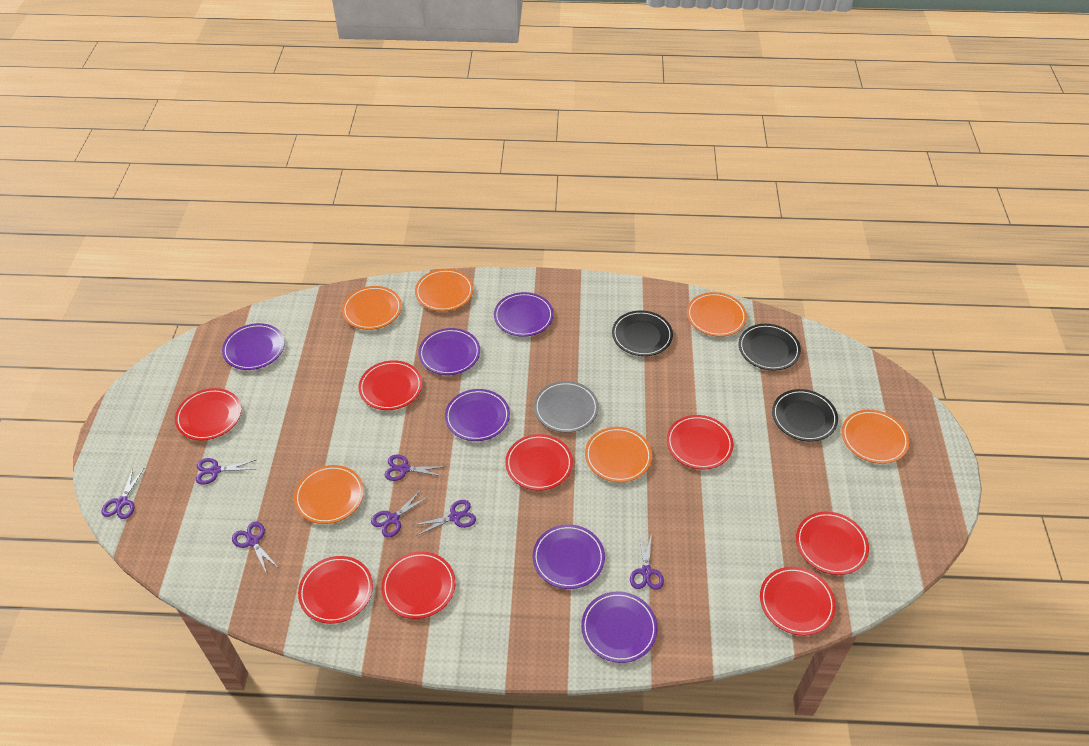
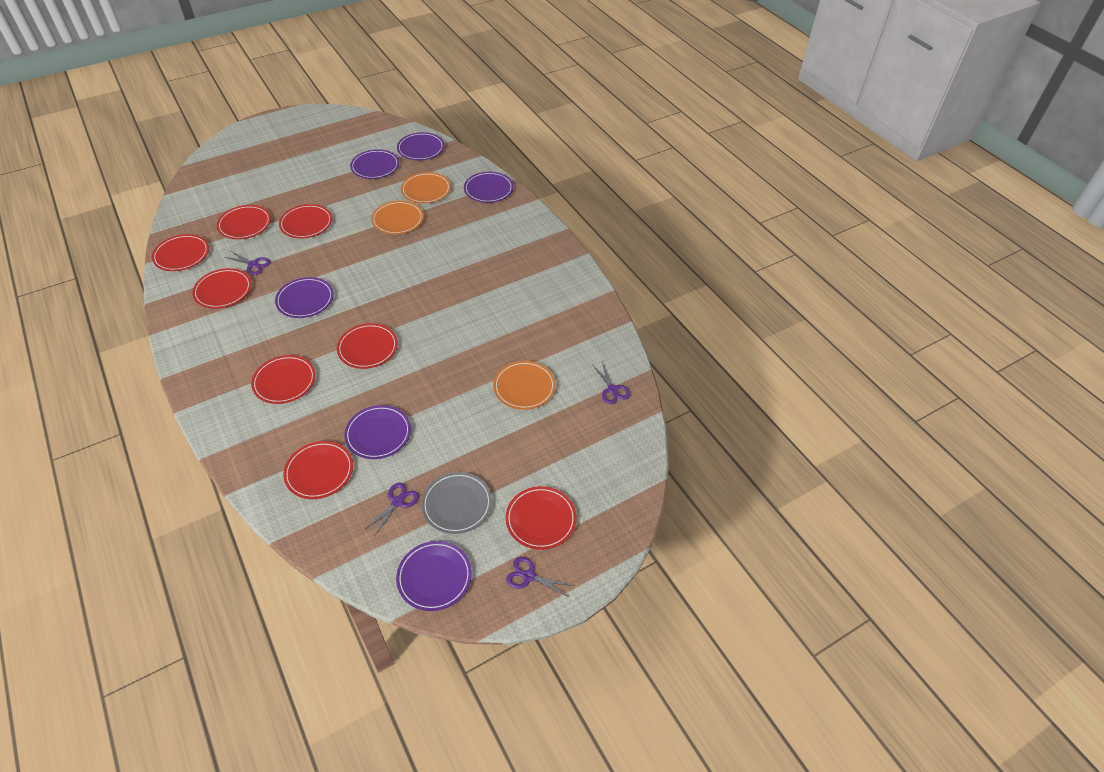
black plate: 3 -> 0
orange plate: 6 -> 3
purple scissors: 7 -> 4

